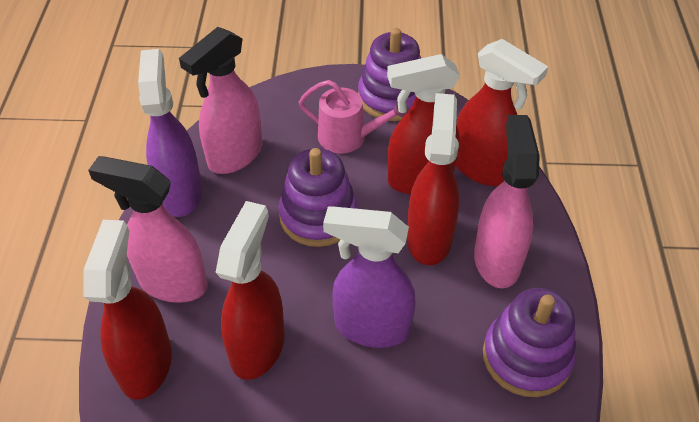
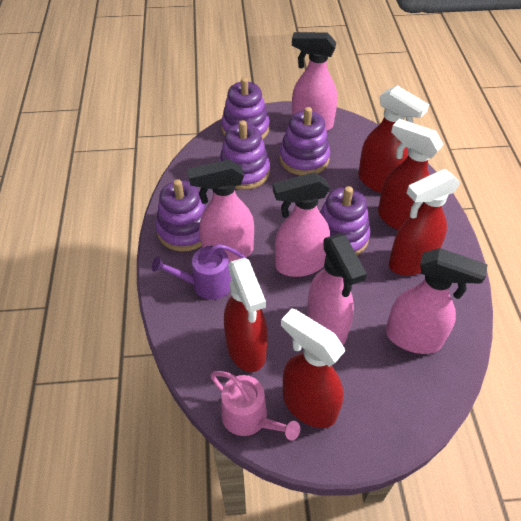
pink spray bottle: 3 -> 5
purple spray bottle: 2 -> 0
purple stacking toy: 3 -> 5
purple watering can: 0 -> 1

